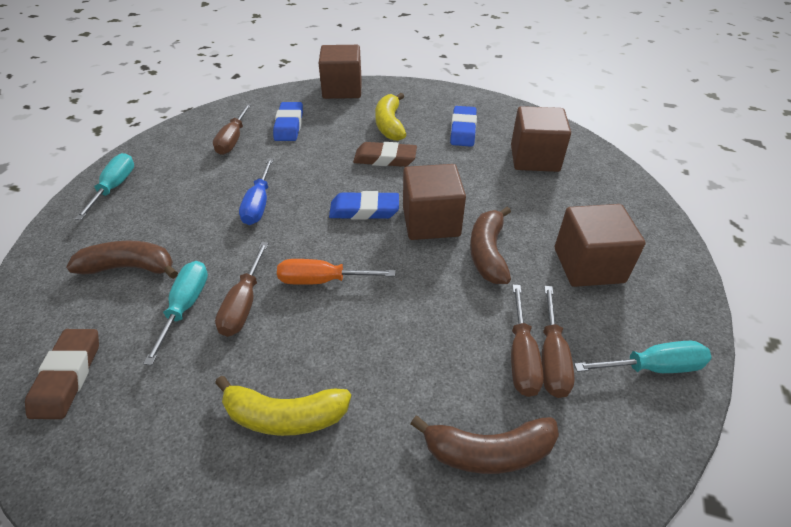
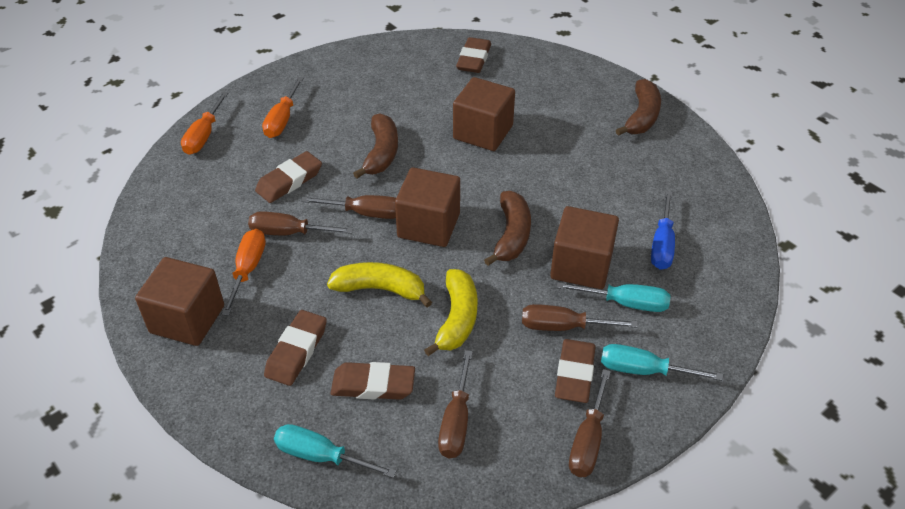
blue eraser: 3 -> 0
brown eraser: 2 -> 5
brown screwdriver: 4 -> 5
orange screwdriver: 1 -> 3

